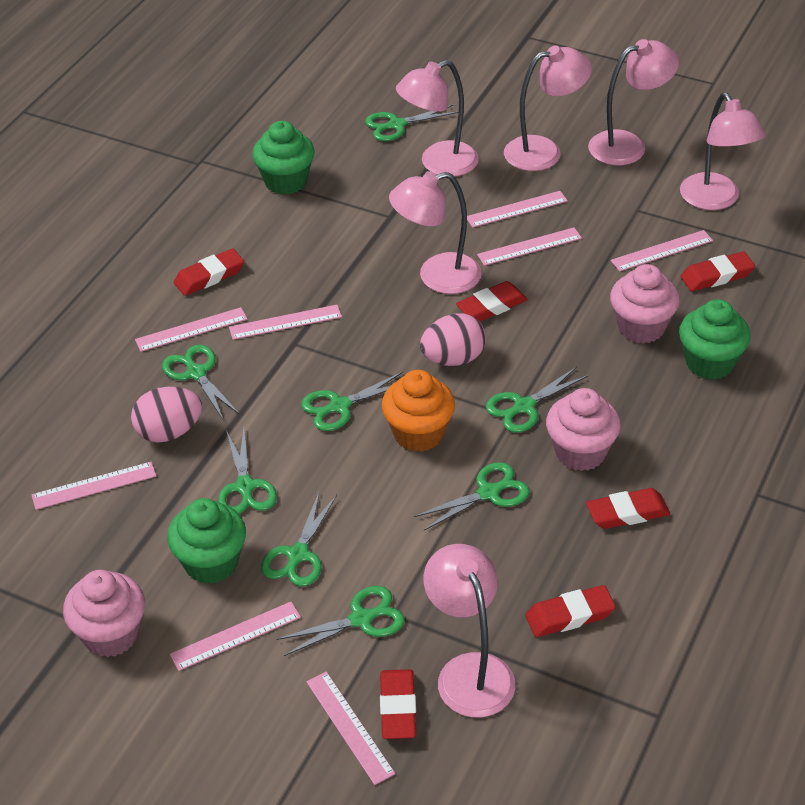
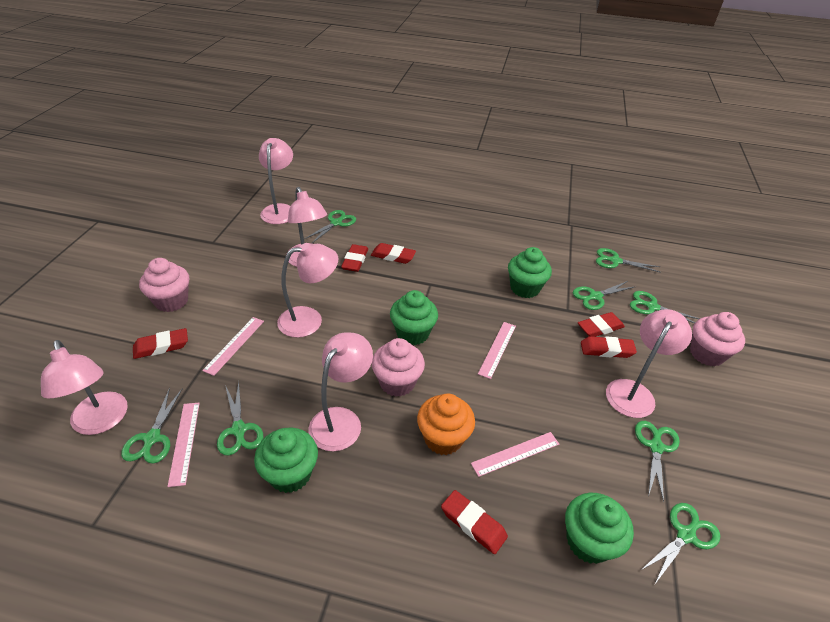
green cupcake: 3 -> 4
pink egg: 2 -> 0
pink ruler: 8 -> 4

